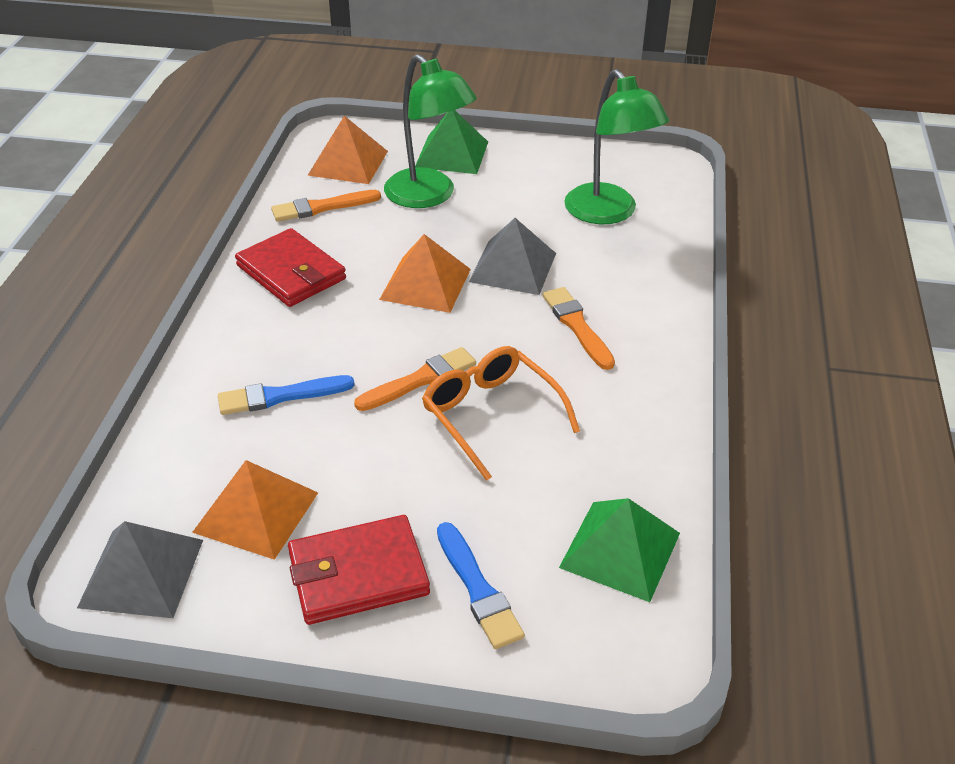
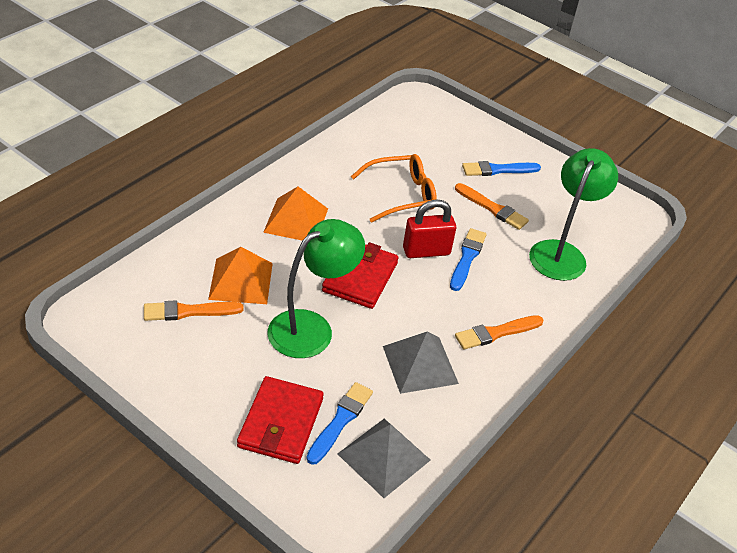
blue brush: 2 -> 3
green pyramid: 2 -> 0
orange pyramid: 3 -> 2
red padlock: 0 -> 1

